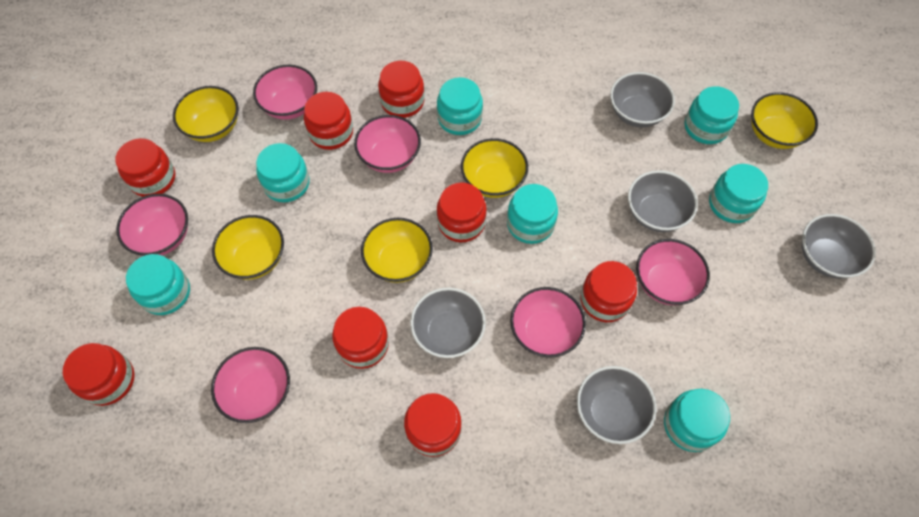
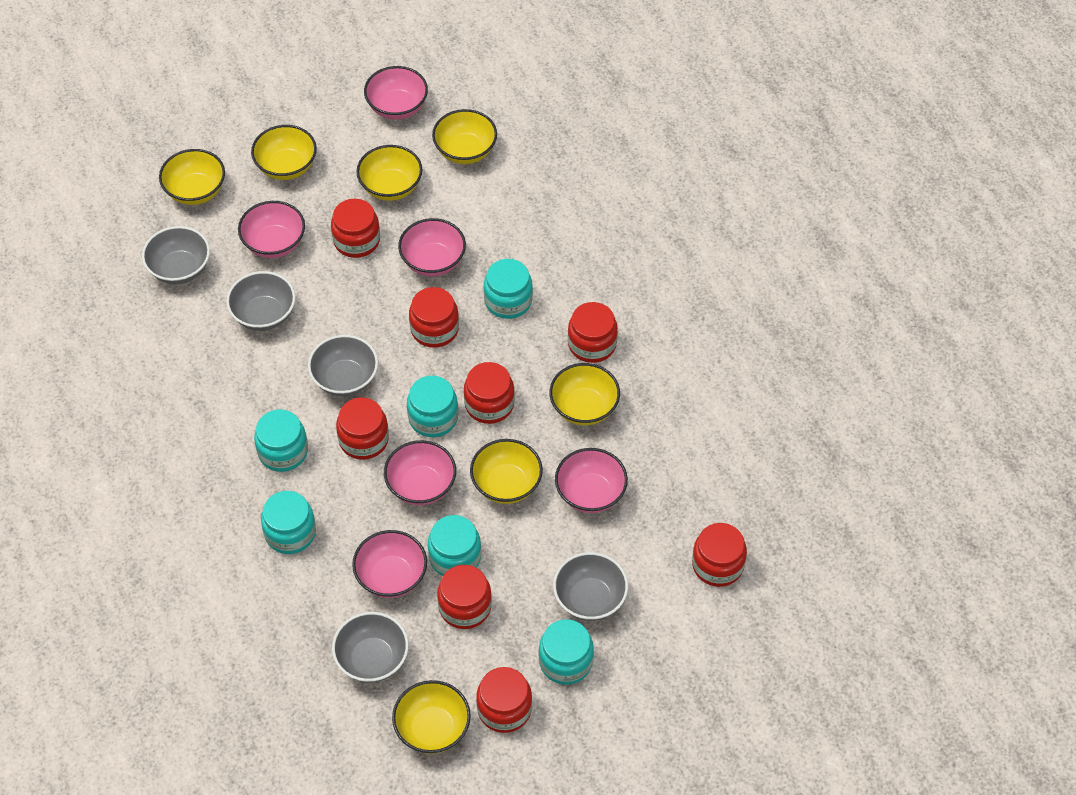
turquoise jar: 7 -> 6
yellow bowl: 5 -> 7

